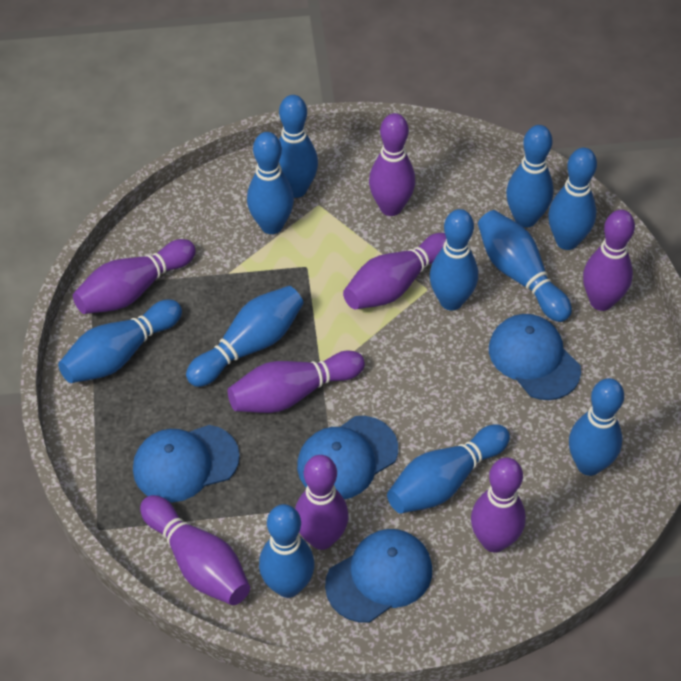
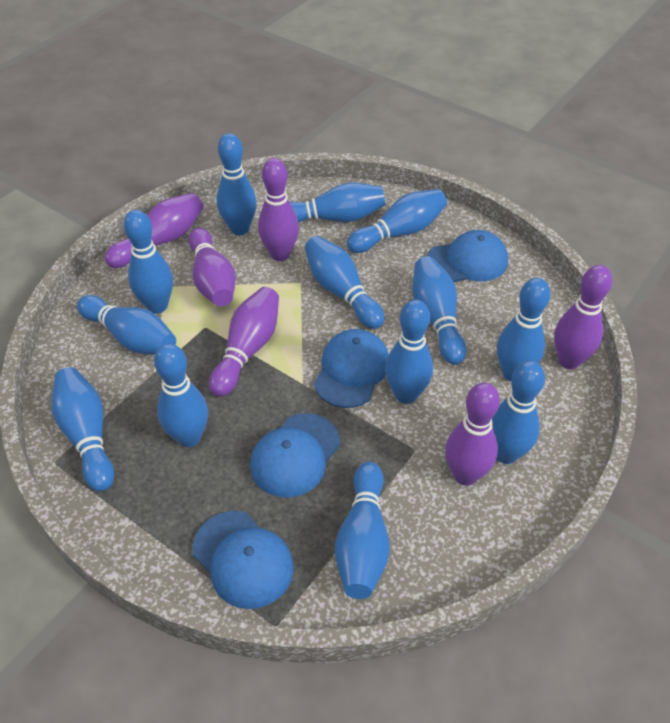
blue bowling pin: 11 -> 13
purple bowling pin: 8 -> 6

